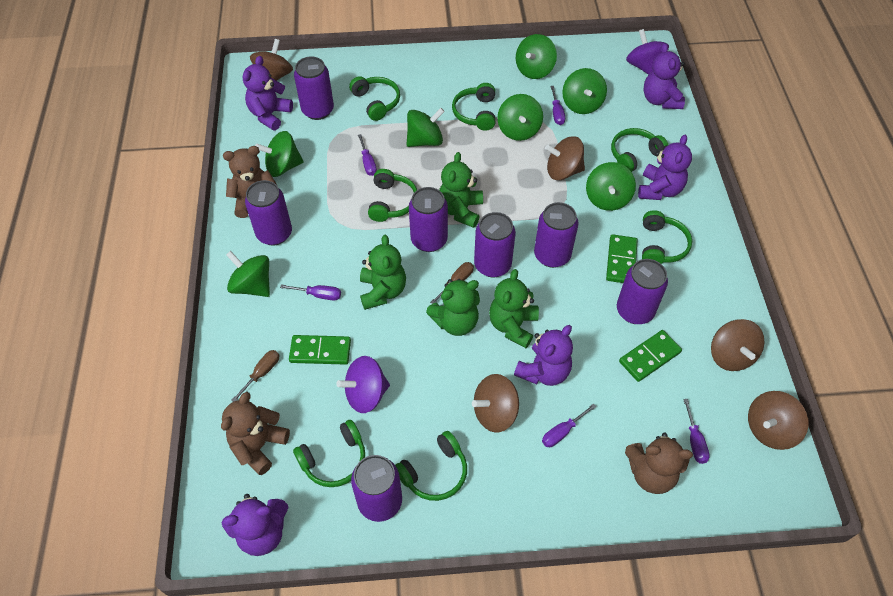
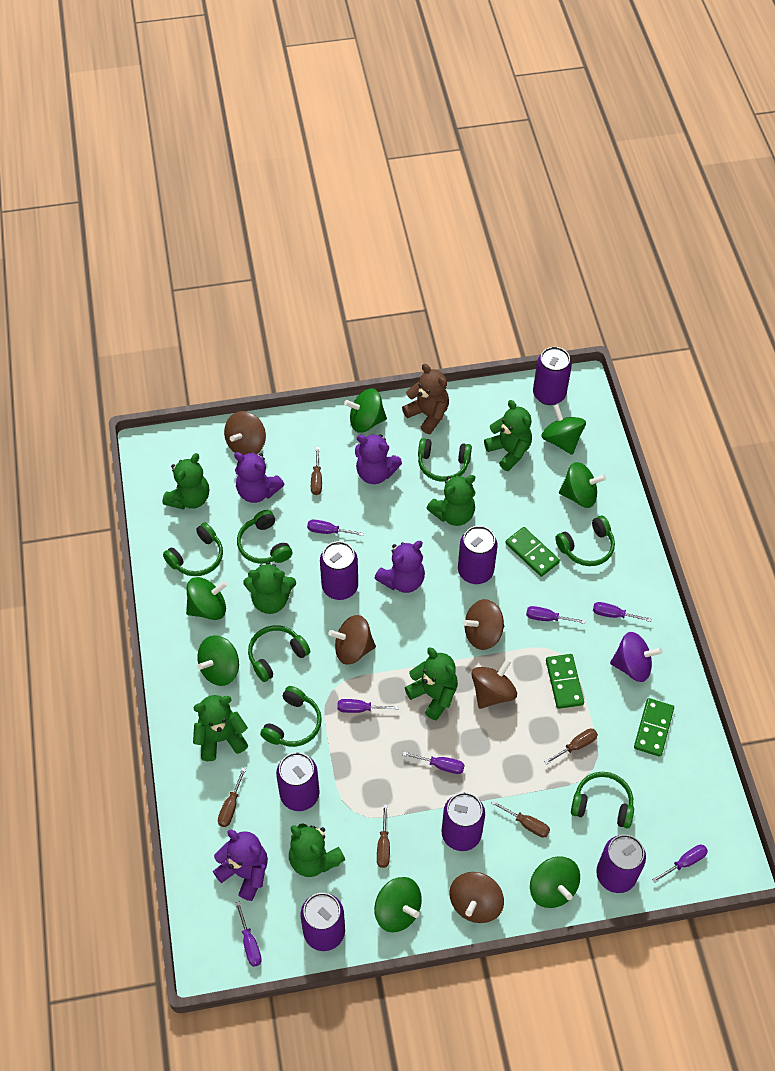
brown screwdriver: 2 -> 5
brown teddy bear: 3 -> 1
green teddy bear: 4 -> 7
purple screwdriver: 5 -> 7
purple spinning top: 2 -> 1
purple teddy bear: 5 -> 4

